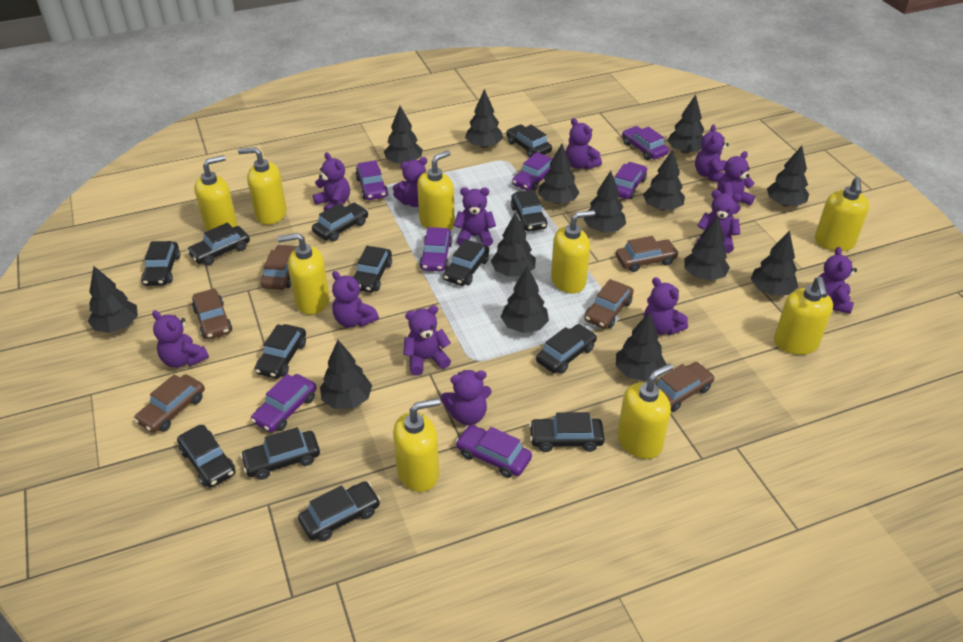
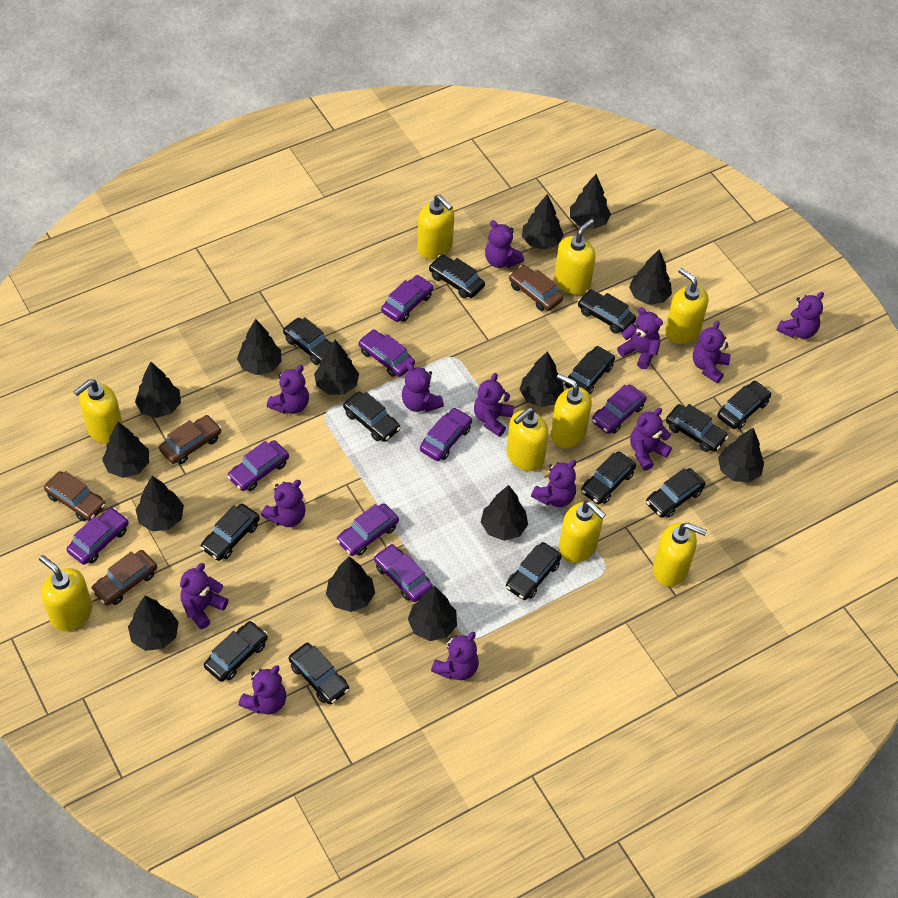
brown car: 6 -> 4
purple car: 7 -> 8

